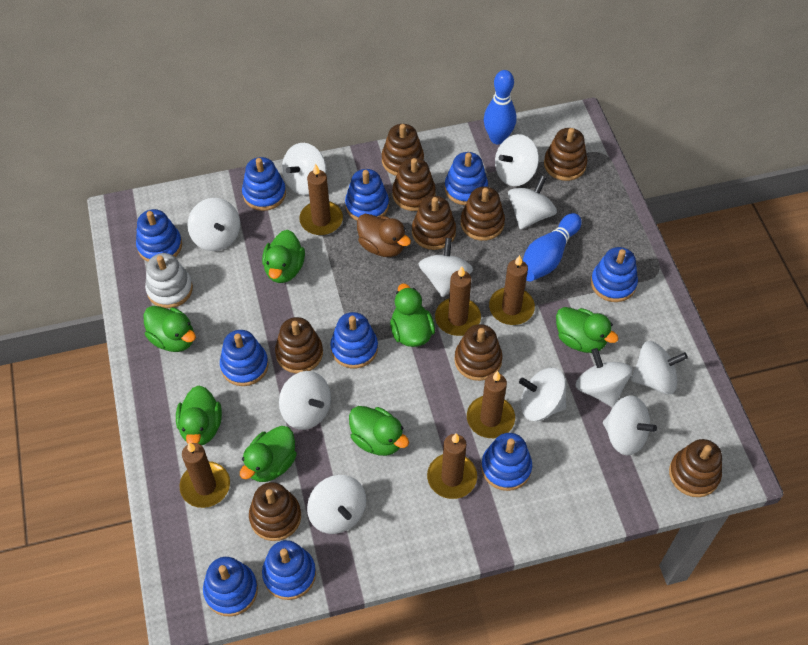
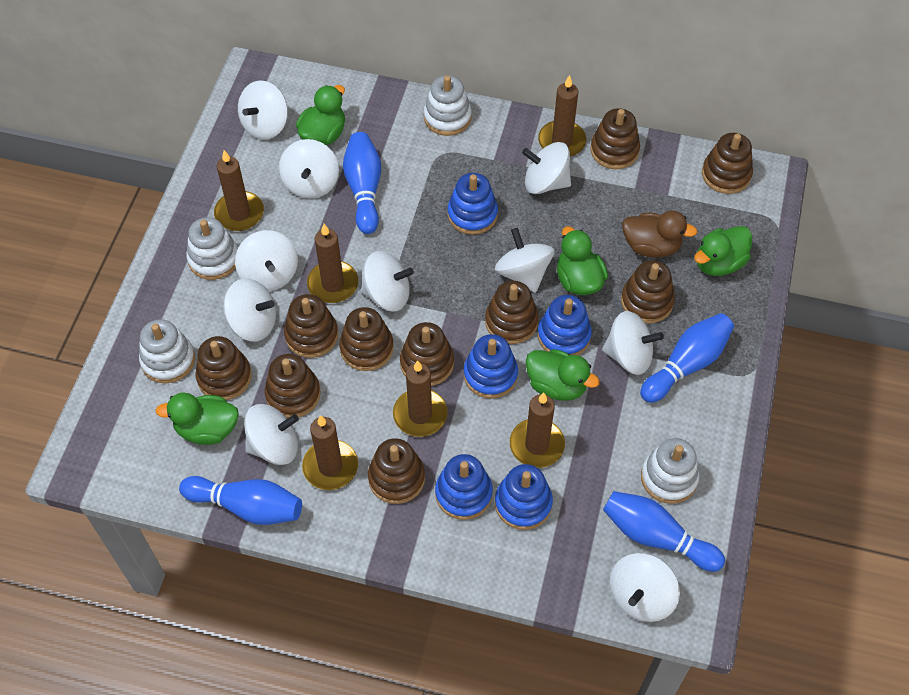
blue bowling pin: 2 -> 4
blue stacking toy: 10 -> 5
brown stacking toy: 9 -> 10
green duck: 7 -> 5
white spinning top: 11 -> 10
white stacking toy: 1 -> 4

